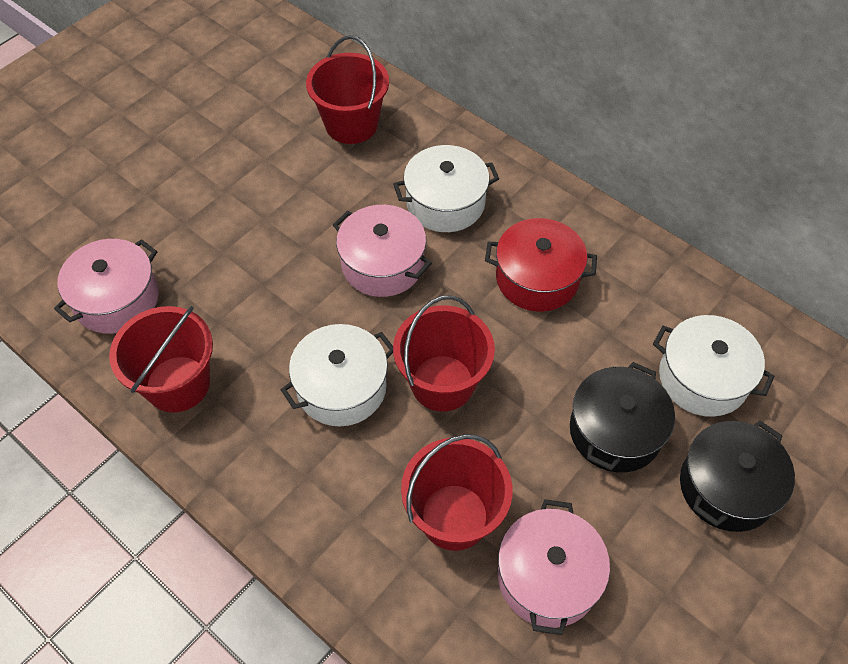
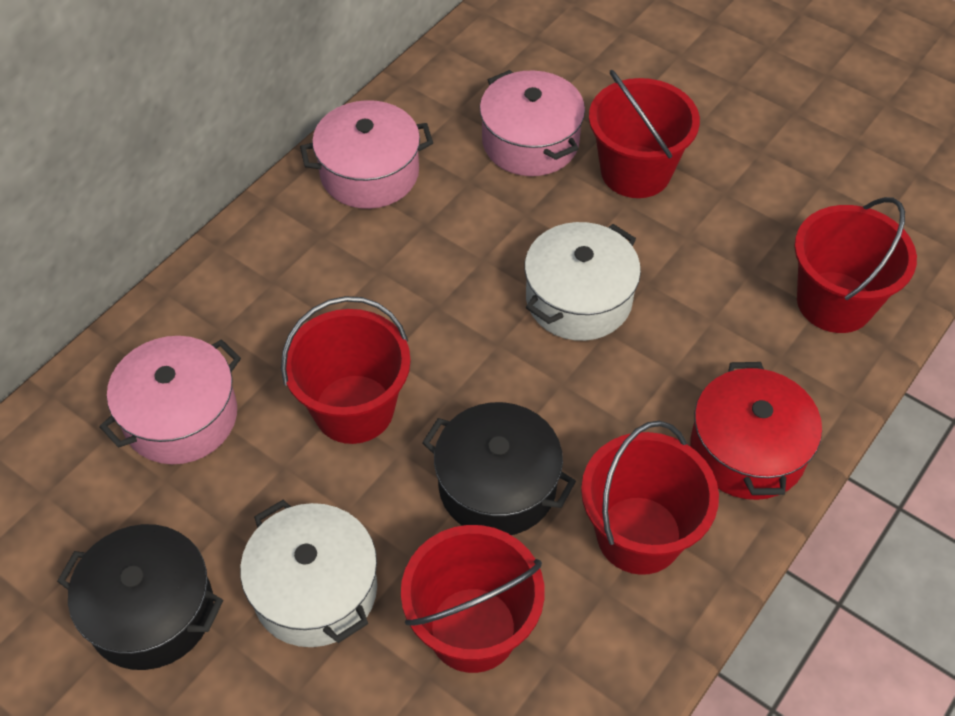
red bucket: 4 -> 5
white pot: 3 -> 2

